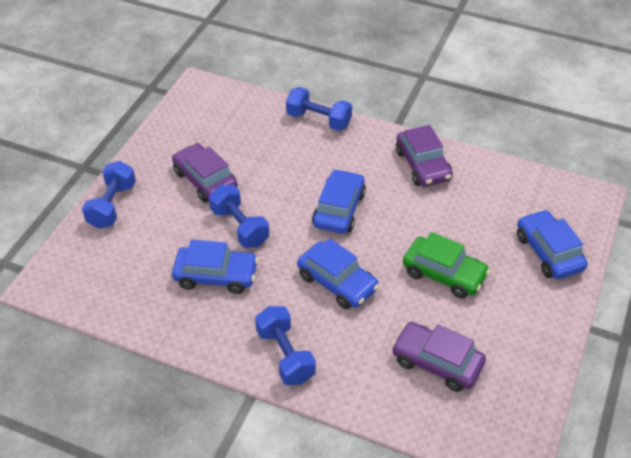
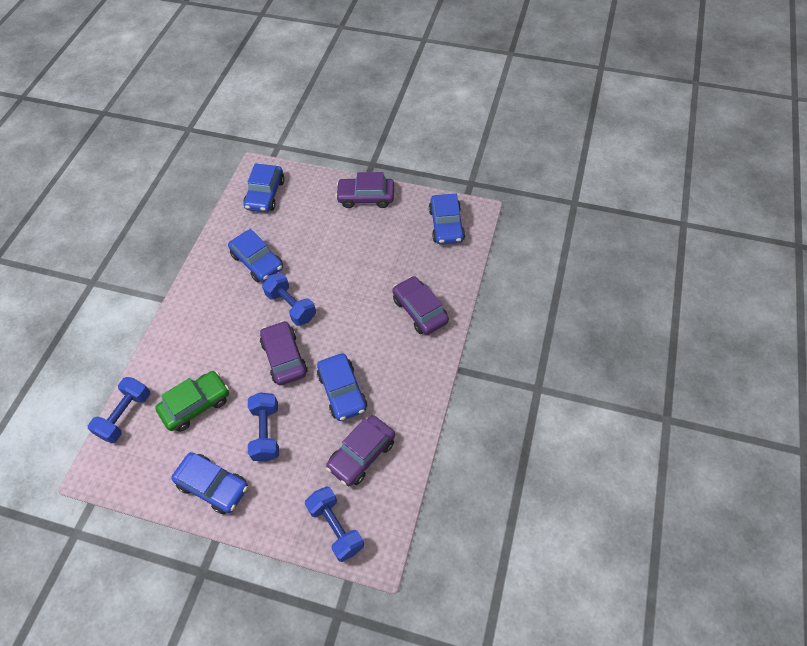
blue car: 4 -> 5
purple car: 3 -> 4

